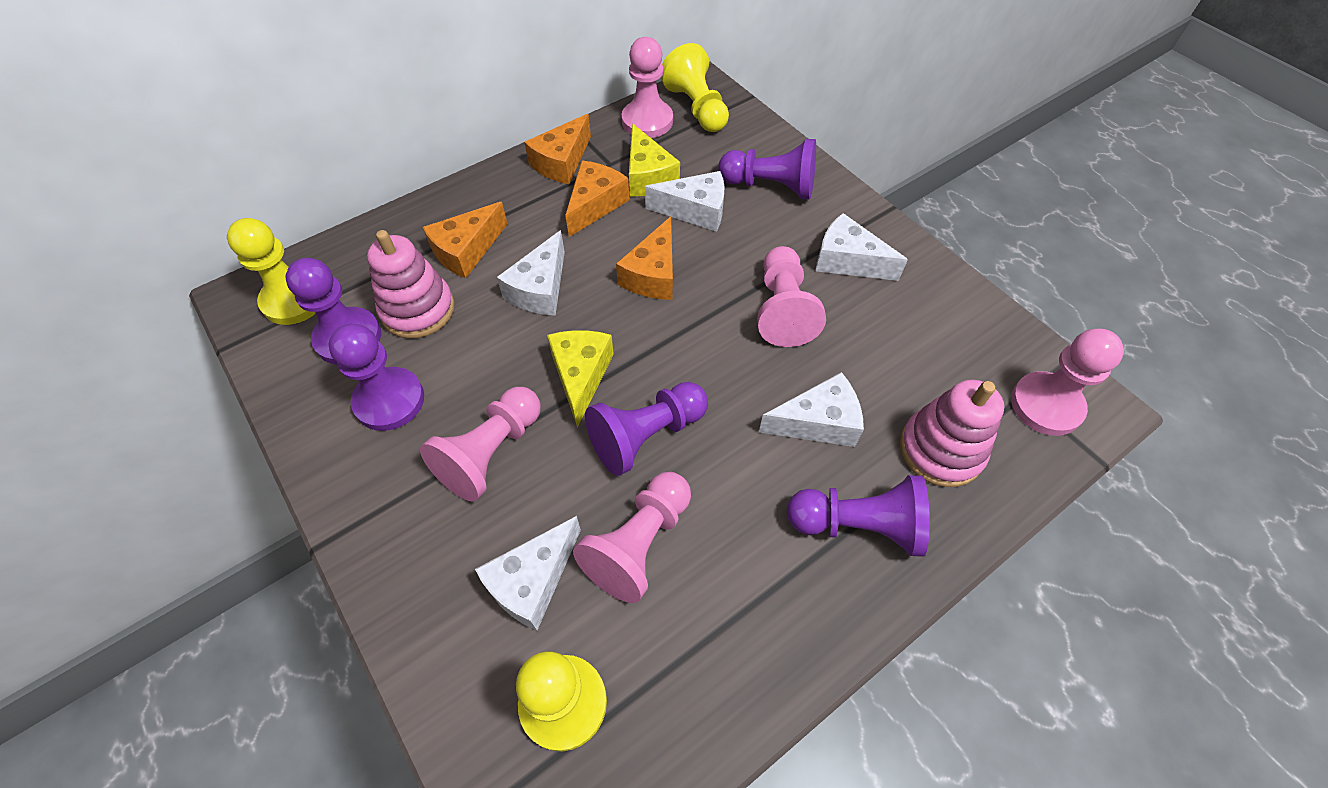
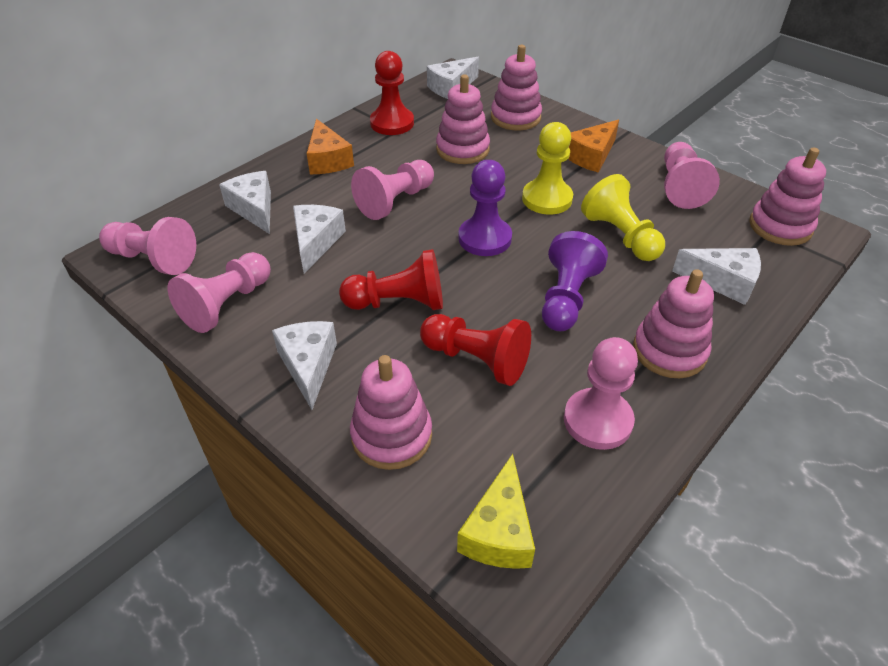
orange cheese: 4 -> 2
pink stacking toy: 2 -> 5
purple pawn: 5 -> 2
red pawn: 0 -> 3
yellow cheese: 2 -> 1
yellow pawn: 3 -> 2

